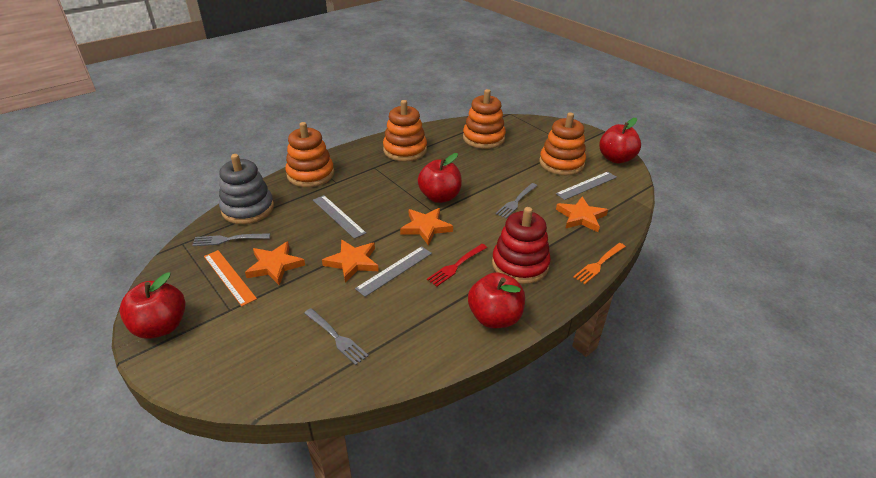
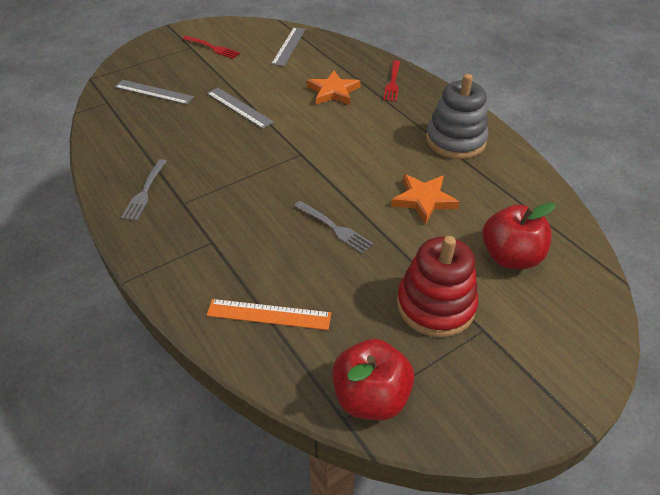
grey fork: 3 -> 2
orange fork: 1 -> 0
orange stacking toy: 4 -> 0
orange star: 4 -> 2
red apple: 4 -> 2
red fork: 1 -> 2

